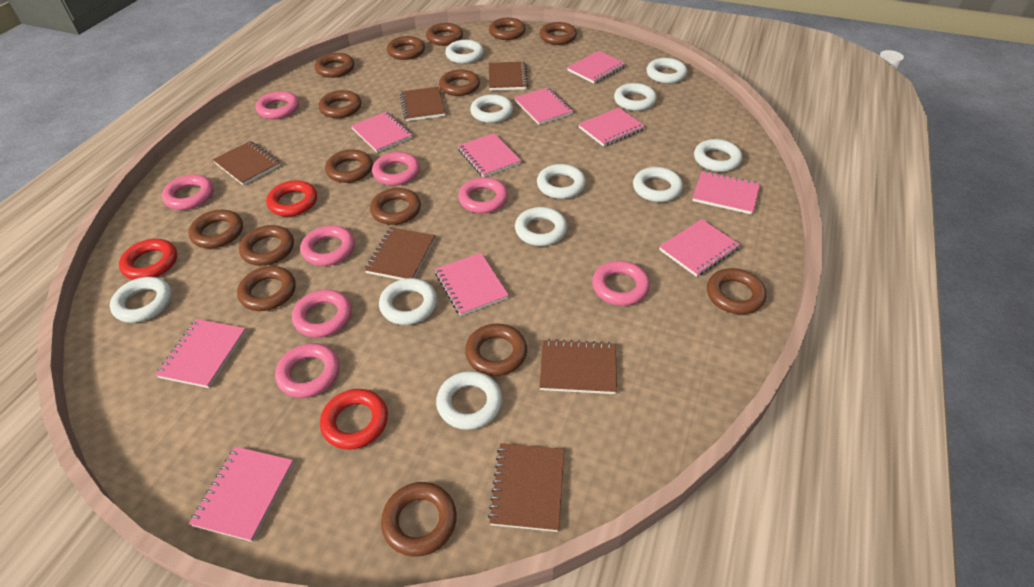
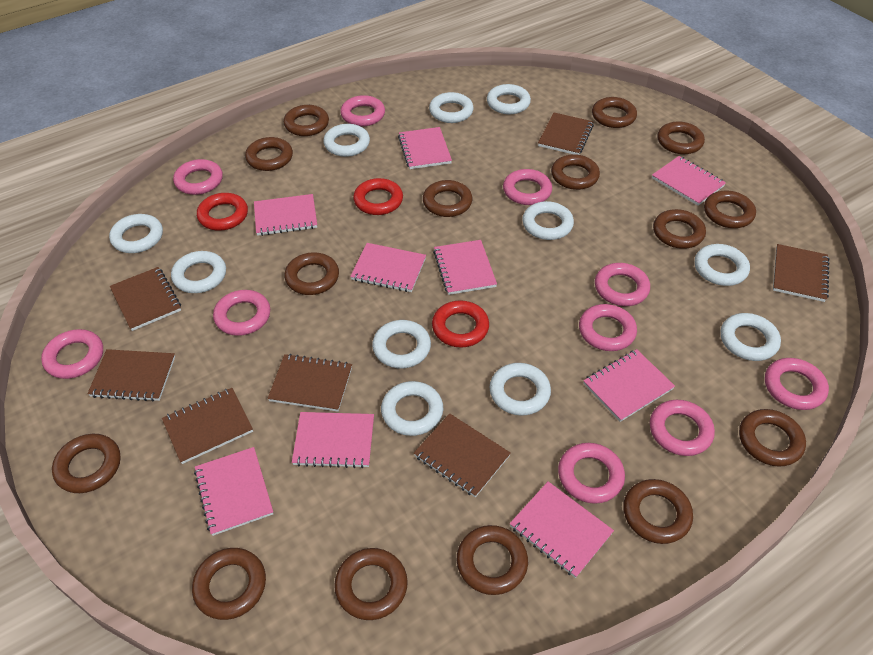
brown notebook: 6 -> 7
pink notebook: 10 -> 9
pink ring: 8 -> 10

